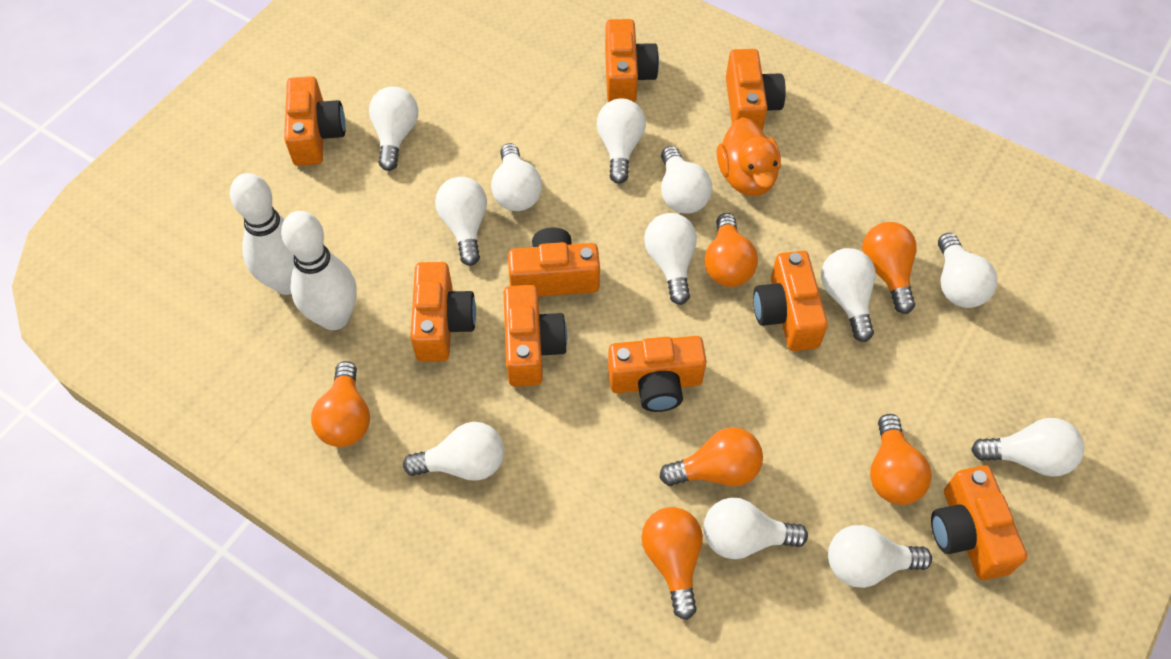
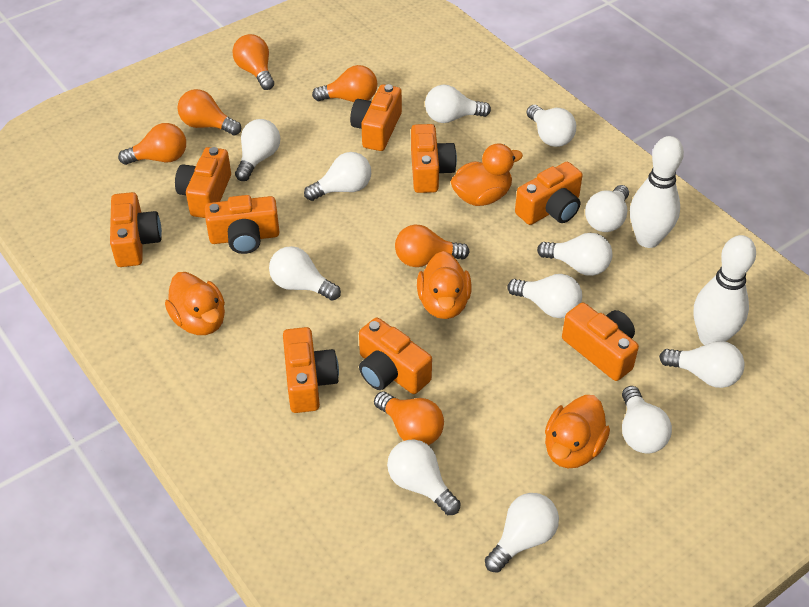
orange duck: 1 -> 4

